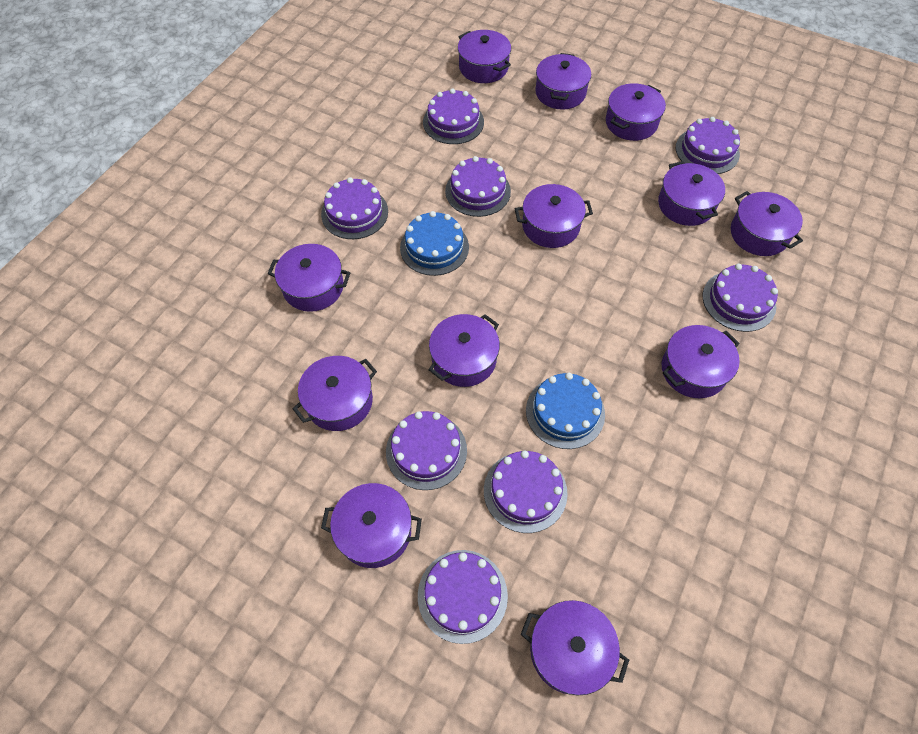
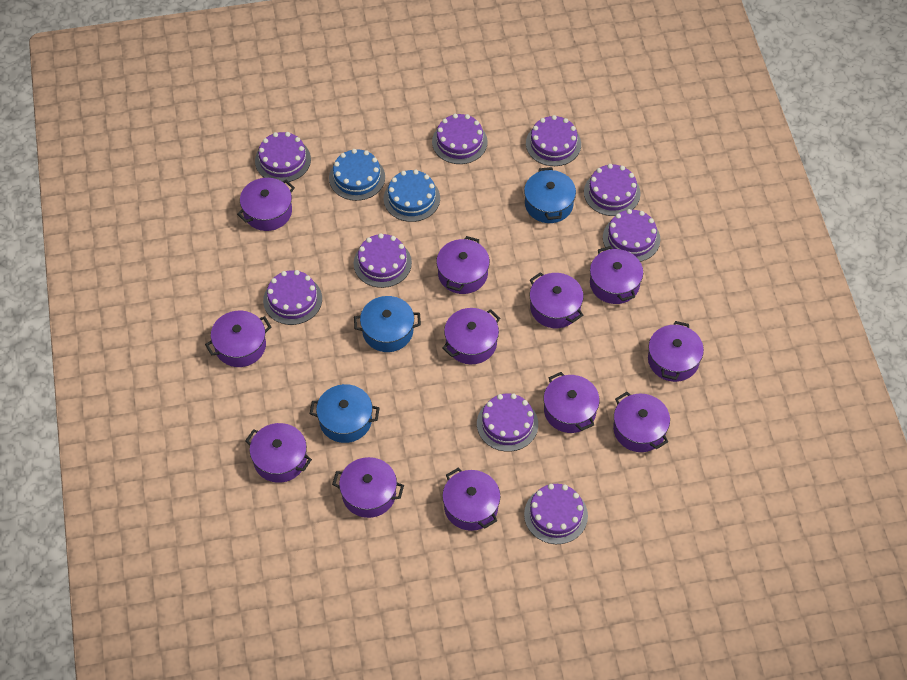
blue pot: 0 -> 3
purple cake: 8 -> 9

